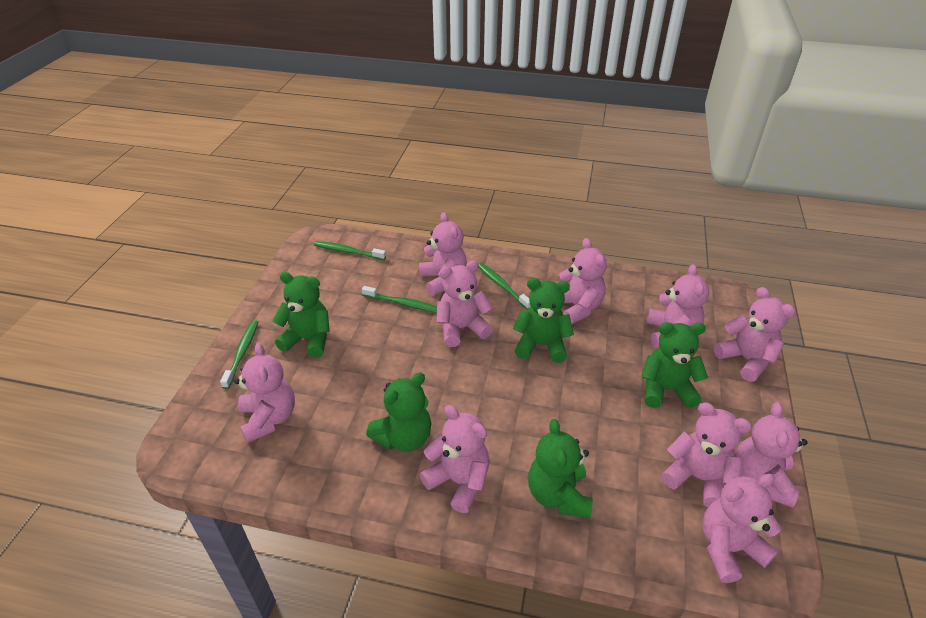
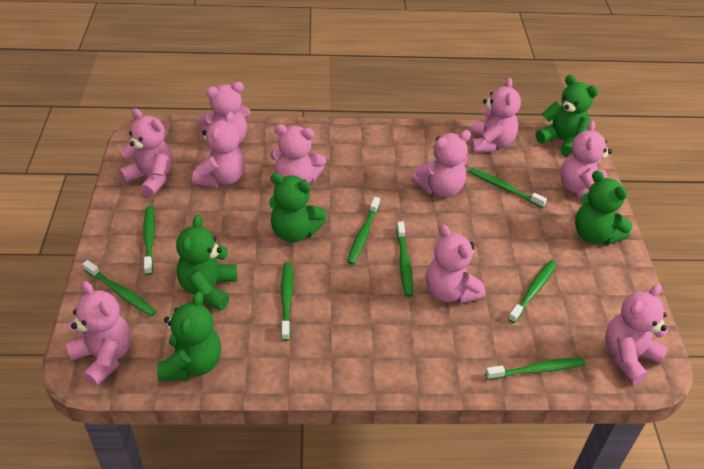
green toothbrush: 4 -> 8

